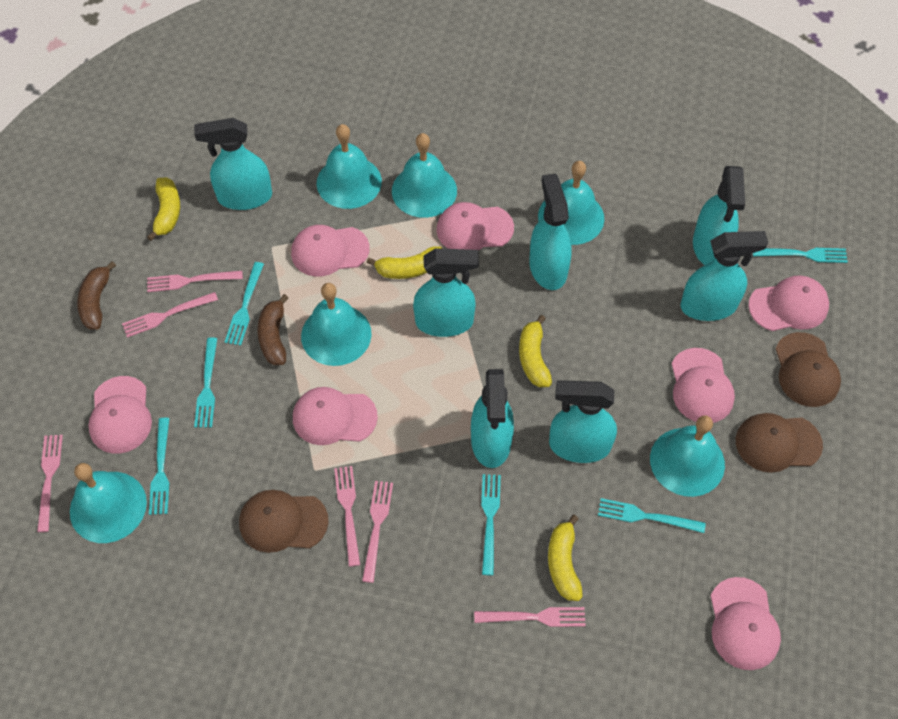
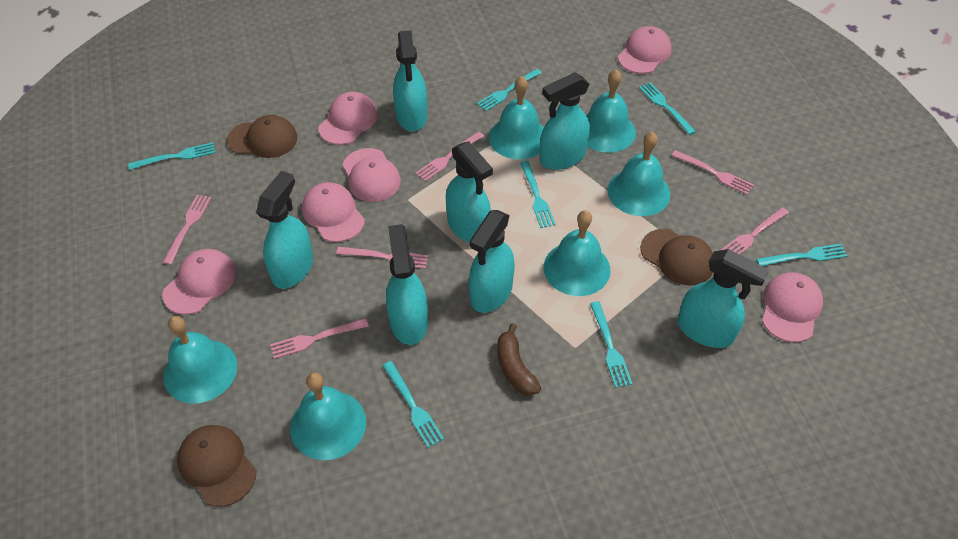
brown banana: 2 -> 1
pink cap: 7 -> 6
turquoise fork: 6 -> 7
yellow banana: 4 -> 0

